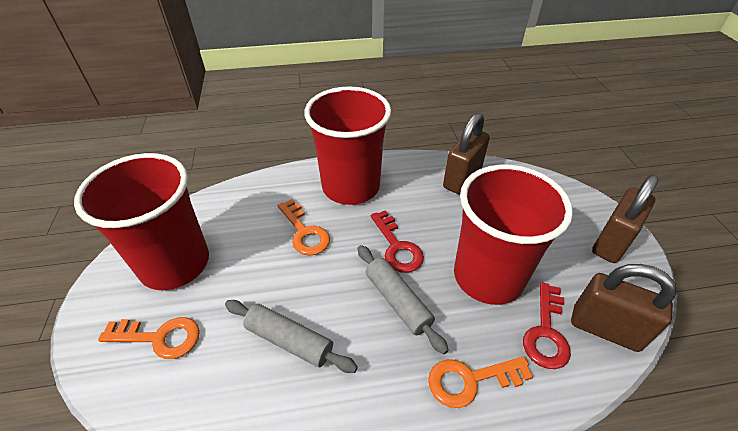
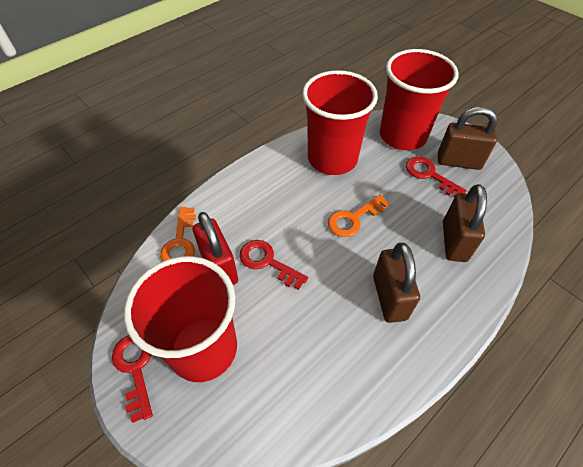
grey rolling pin: 2 -> 0
orange key: 3 -> 2
red key: 2 -> 3
red padlock: 0 -> 1

